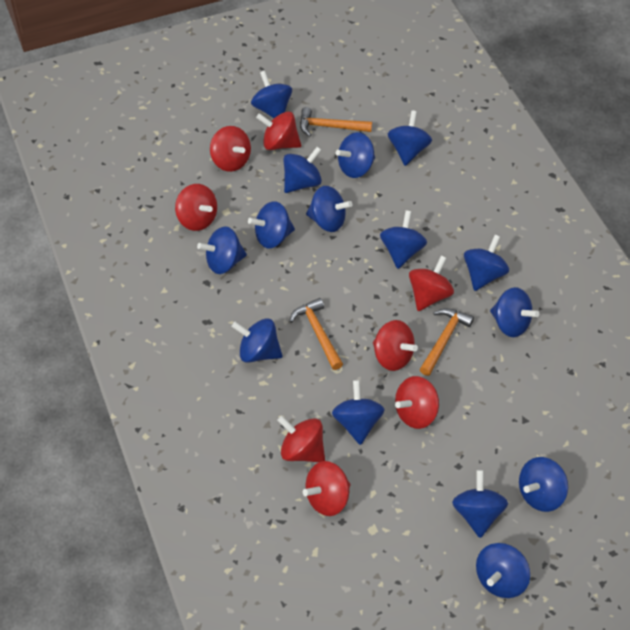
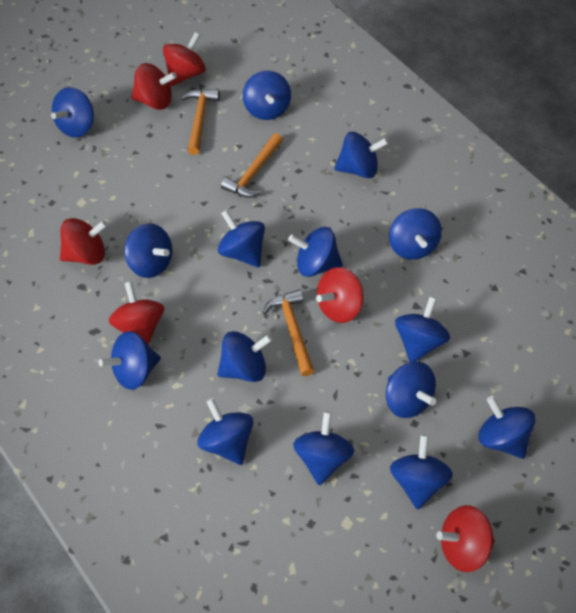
red spinning top: 8 -> 6

